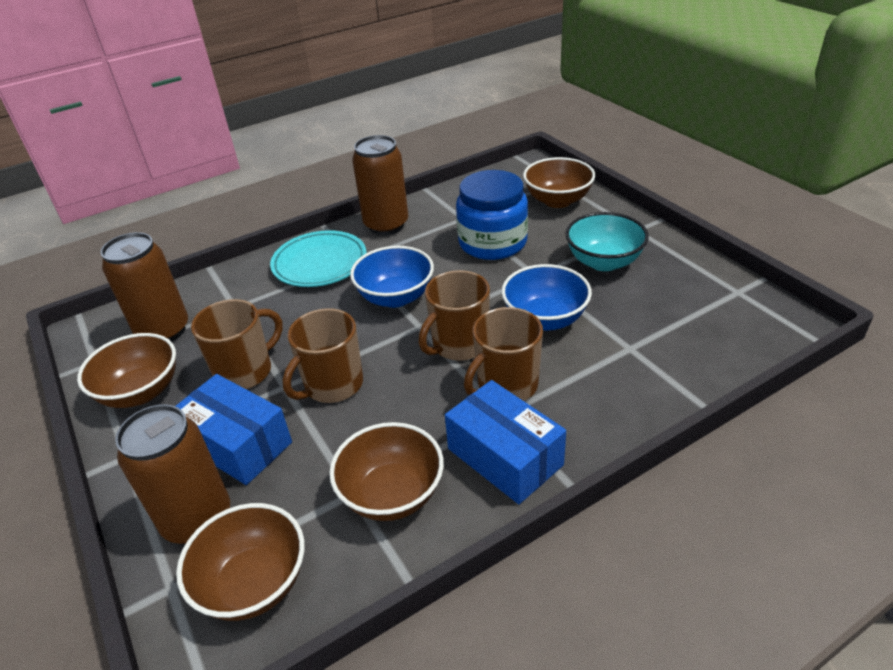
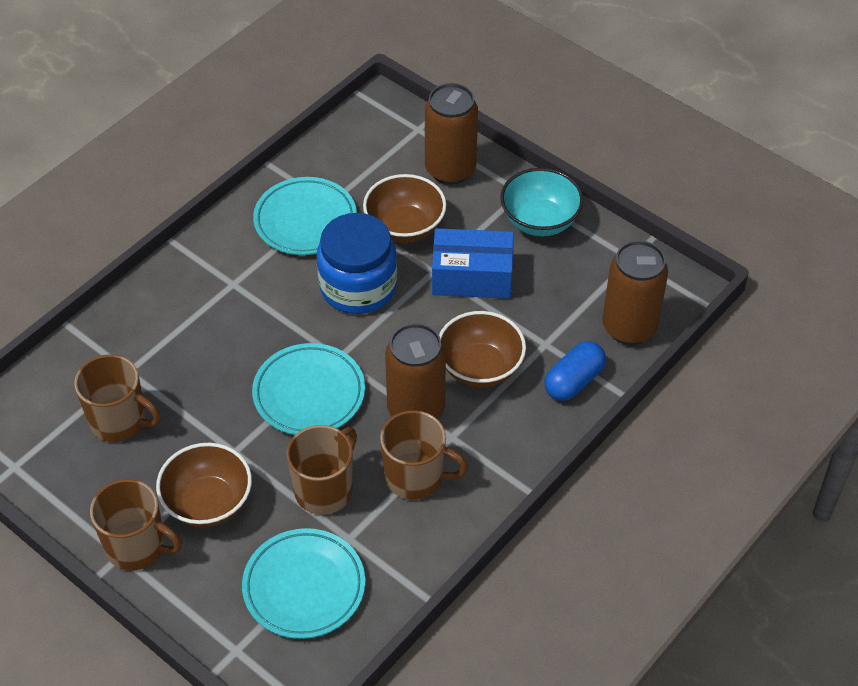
blue bowl: 2 -> 0
blue box: 2 -> 1
blue capsule: 0 -> 1
brown bowl: 4 -> 3
turquoise plate: 1 -> 3

